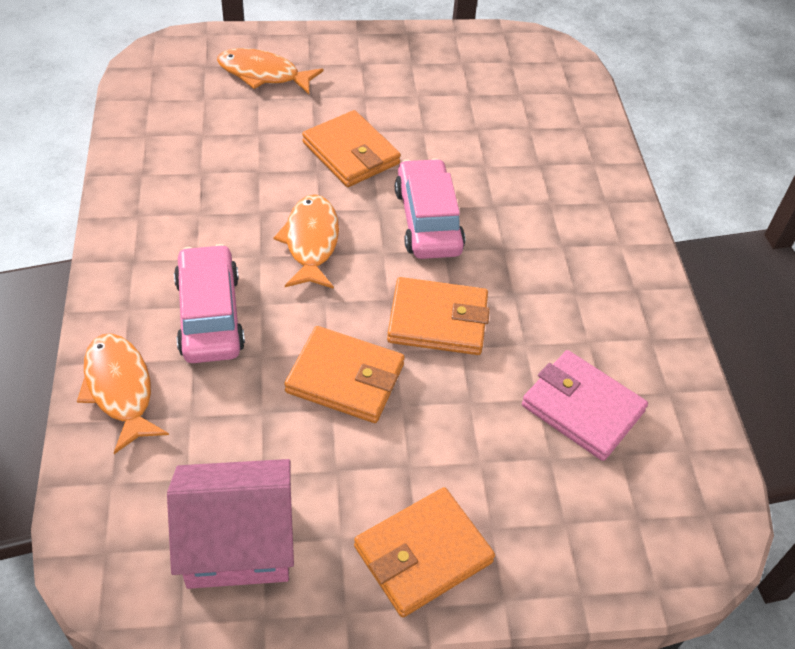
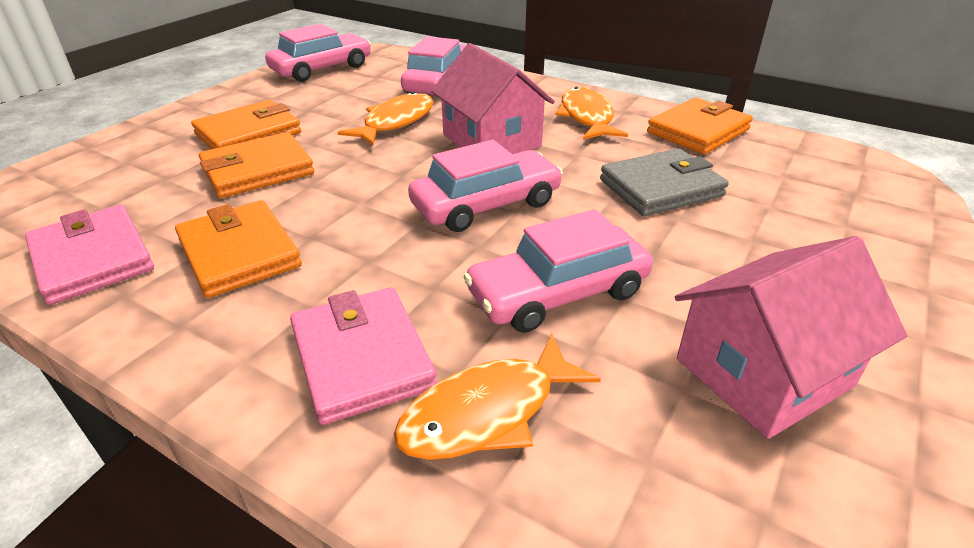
grey wallet: 0 -> 1
pink car: 2 -> 4
pink house: 1 -> 2
pink wallet: 1 -> 2

